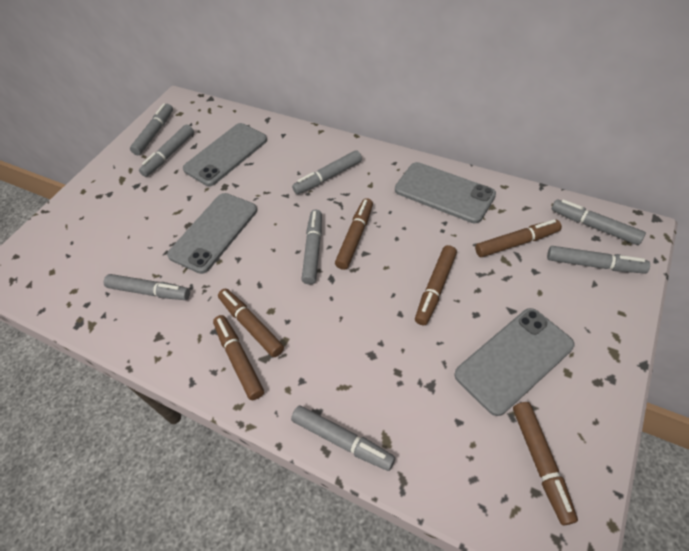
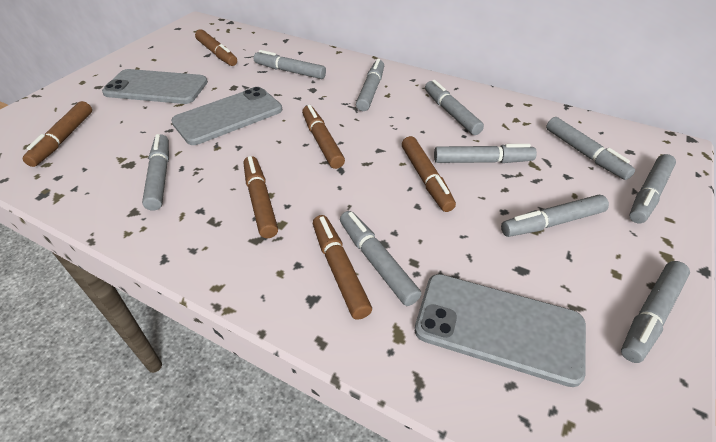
grey marker: 8 -> 10
grey phone: 4 -> 3

